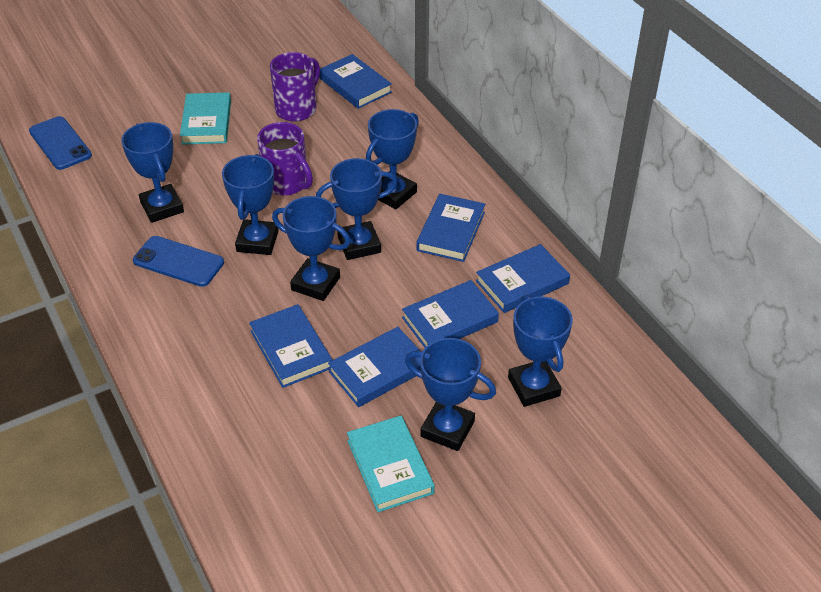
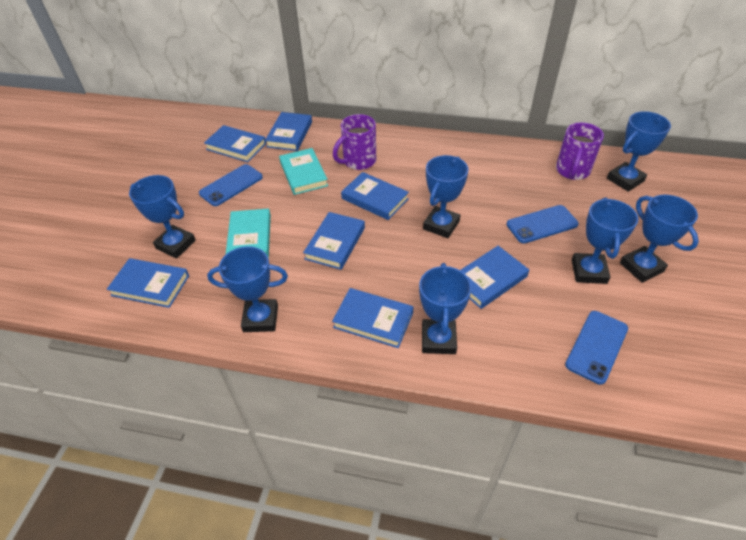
blue book: 6 -> 7
blue phone: 2 -> 3

